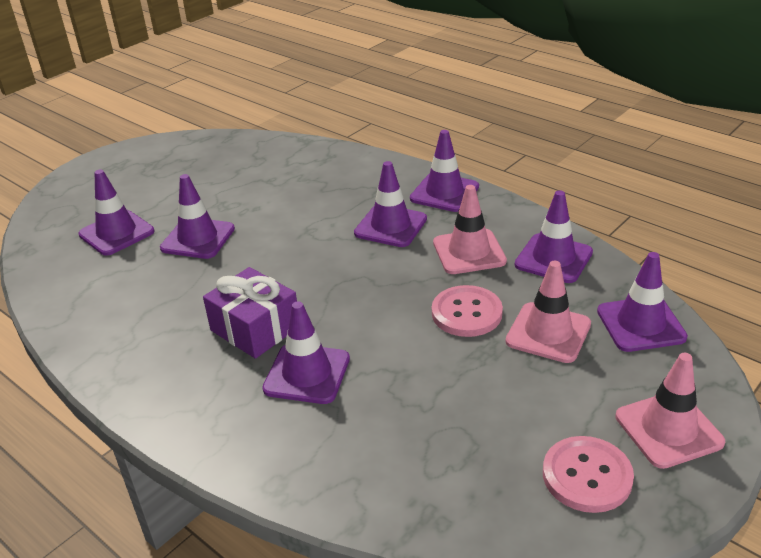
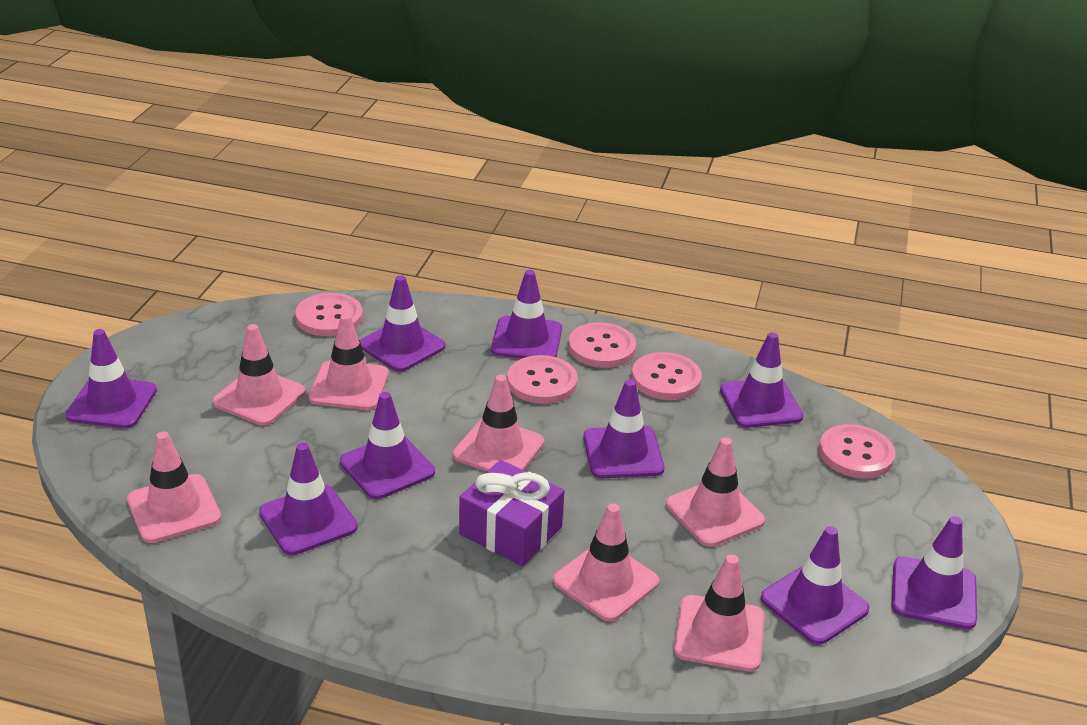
pink button: 2 -> 5
pink traffic cone: 3 -> 7
purple traffic cone: 7 -> 9

